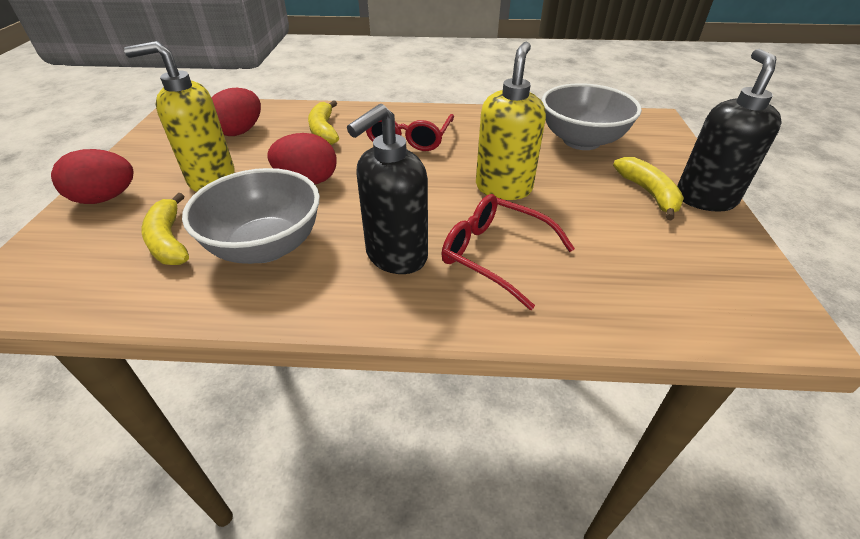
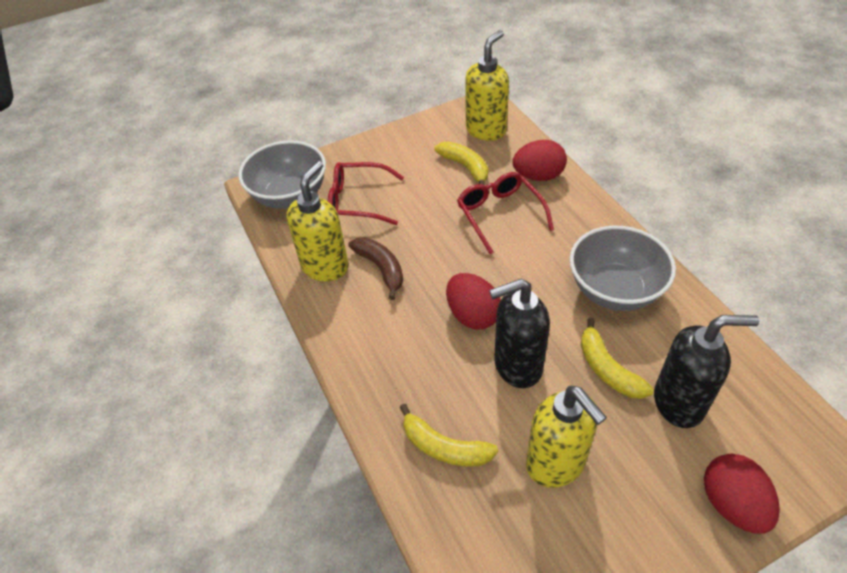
brown banana: 0 -> 1
yellow soap dispenser: 2 -> 3

